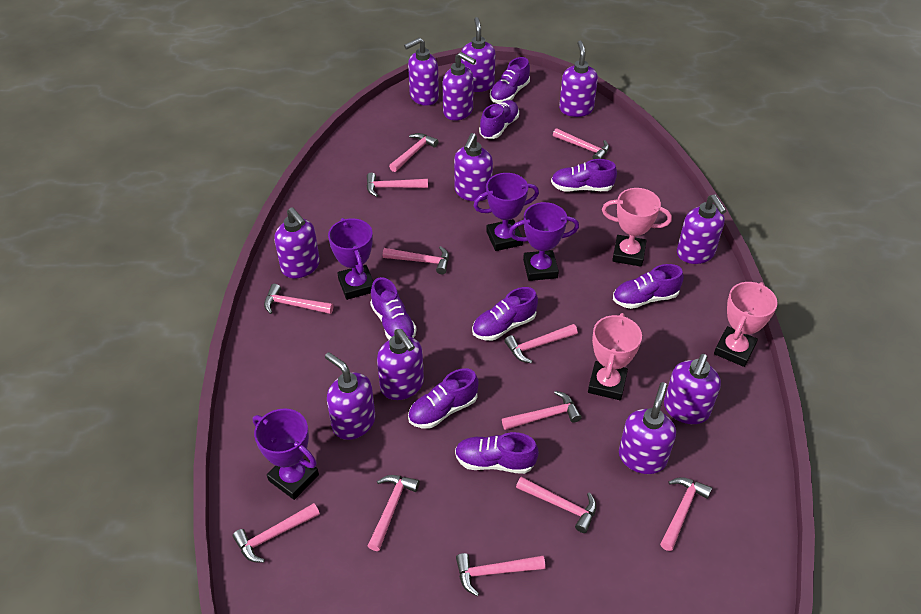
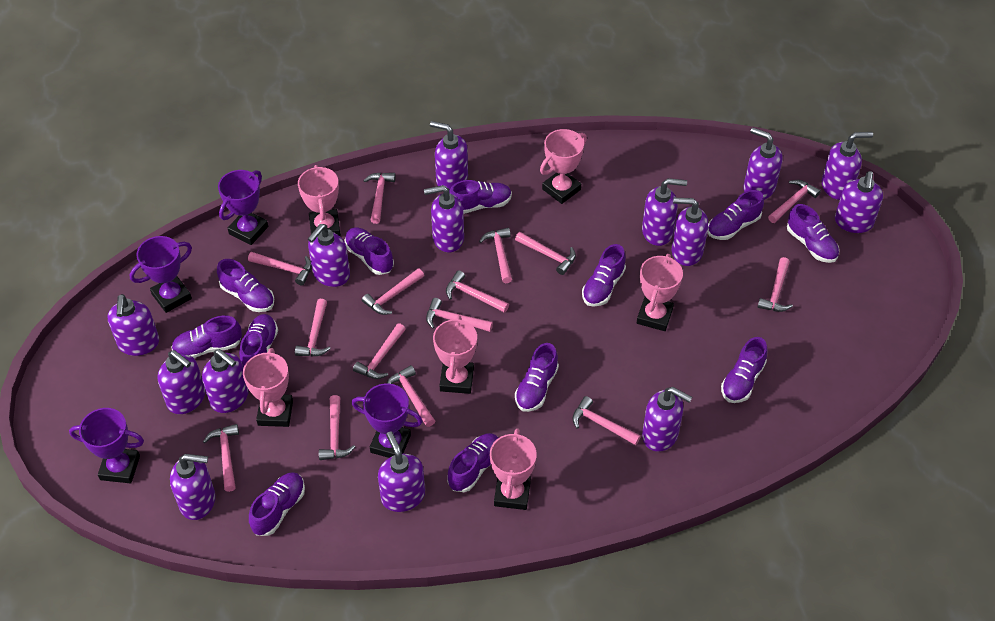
pink hammer: 12 -> 15
pink trophy: 3 -> 6
purple shoe: 8 -> 12
purple soap dispenser: 11 -> 14

